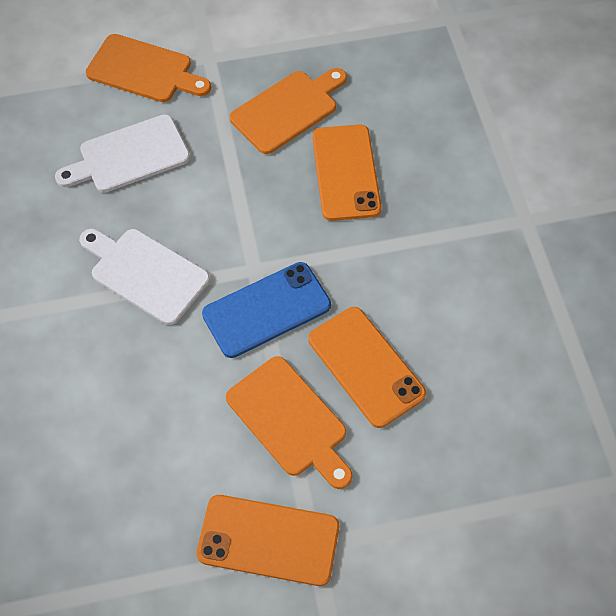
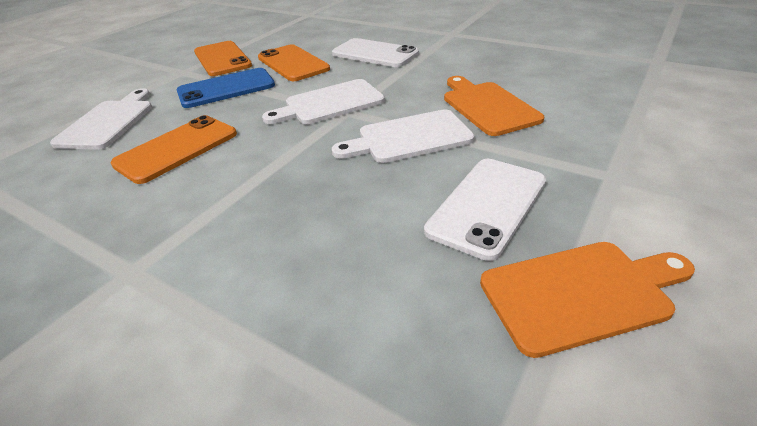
orange cutting board: 3 -> 2
white cutting board: 2 -> 3
white phone: 0 -> 2

